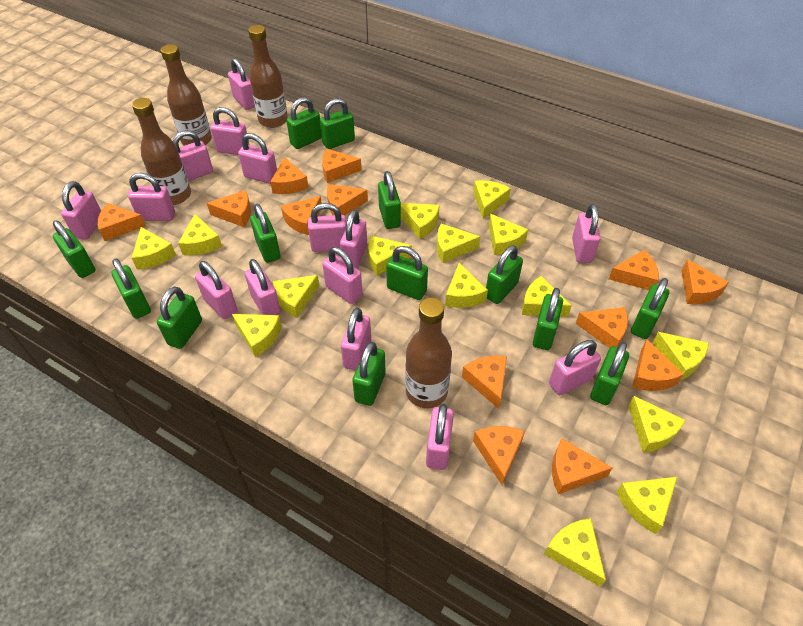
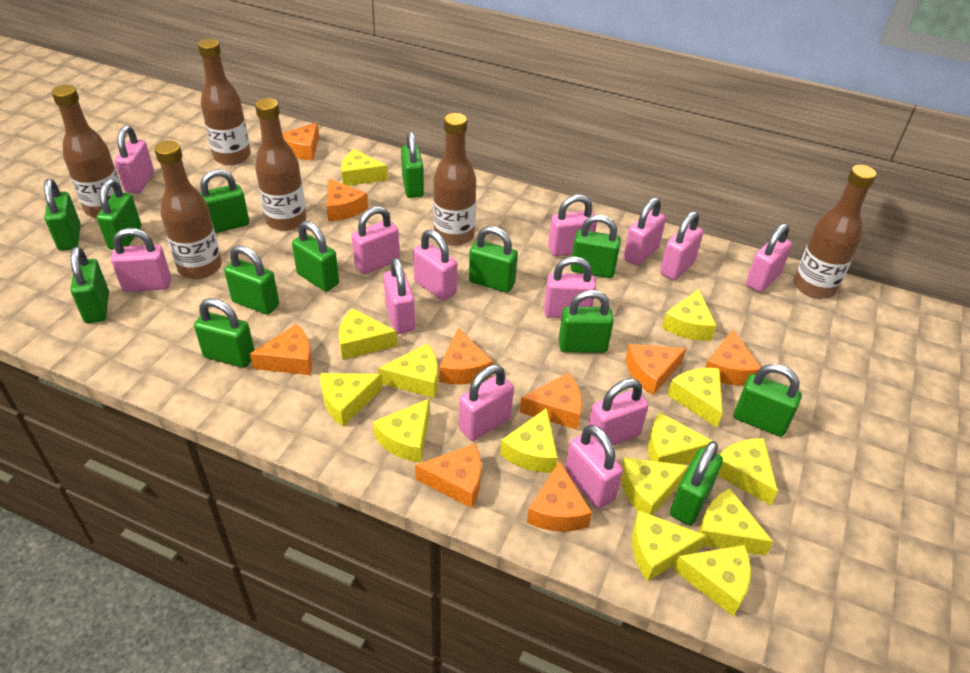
brown bottle: 4 -> 6
orange cheese: 13 -> 9
pink padlock: 15 -> 13
yellow cheese: 15 -> 14

